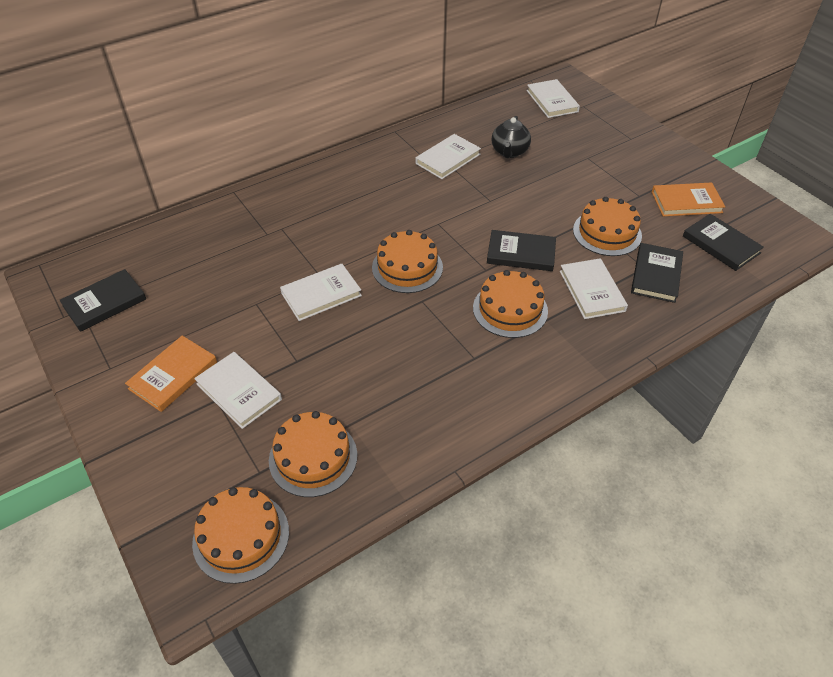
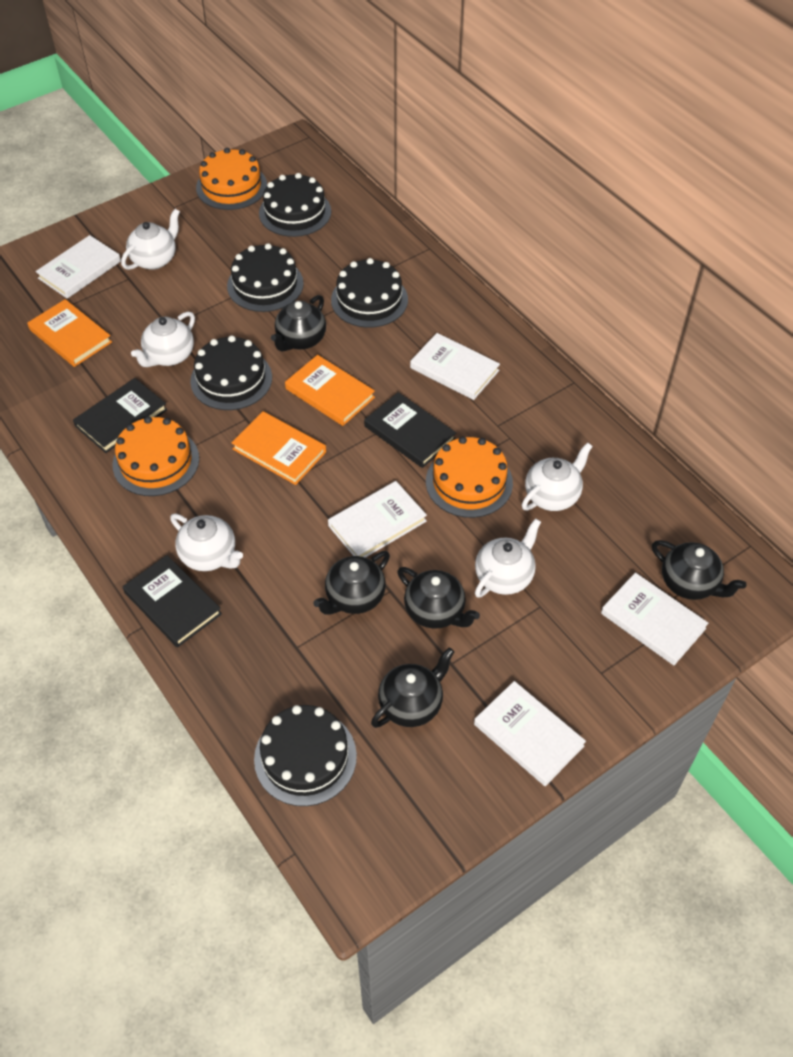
black book: 4 -> 3
black cake: 0 -> 5
black teapot: 1 -> 5
orange book: 2 -> 3
orange cake: 5 -> 3
white teapot: 0 -> 5

